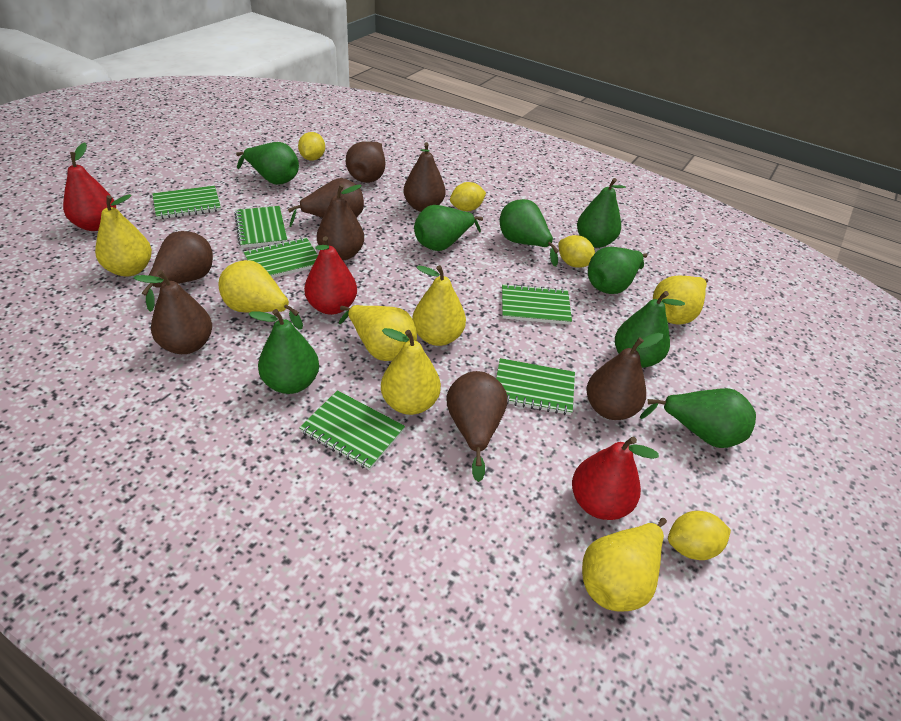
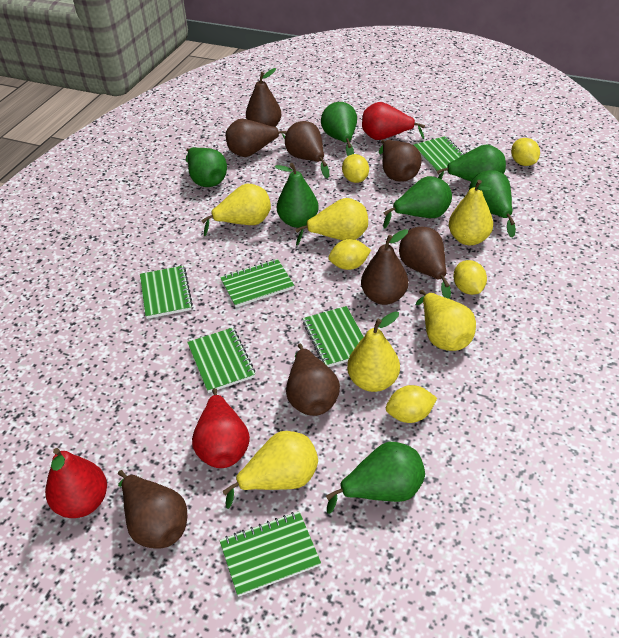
green pear: 8 -> 7
yellow lemon: 4 -> 5
yellow pear: 7 -> 6

